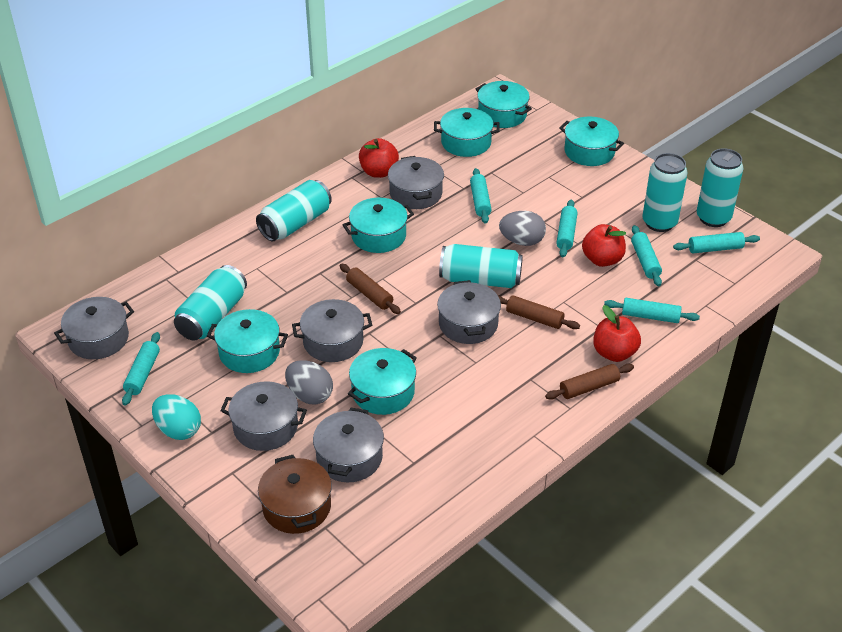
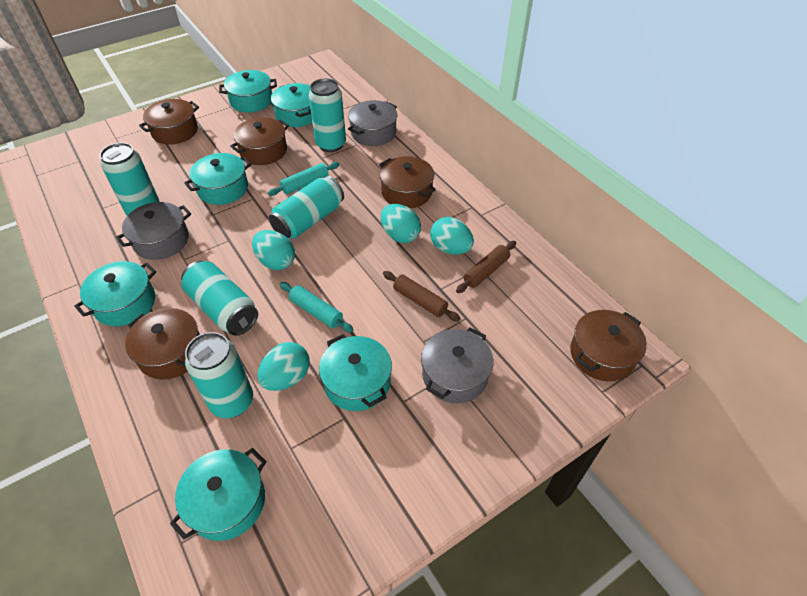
brown pot: 1 -> 5
brown rolling pin: 3 -> 2
grey egg: 2 -> 0
grey pot: 6 -> 3
red apple: 3 -> 0
turquoise egg: 1 -> 4
turquoise rolling pin: 6 -> 2

